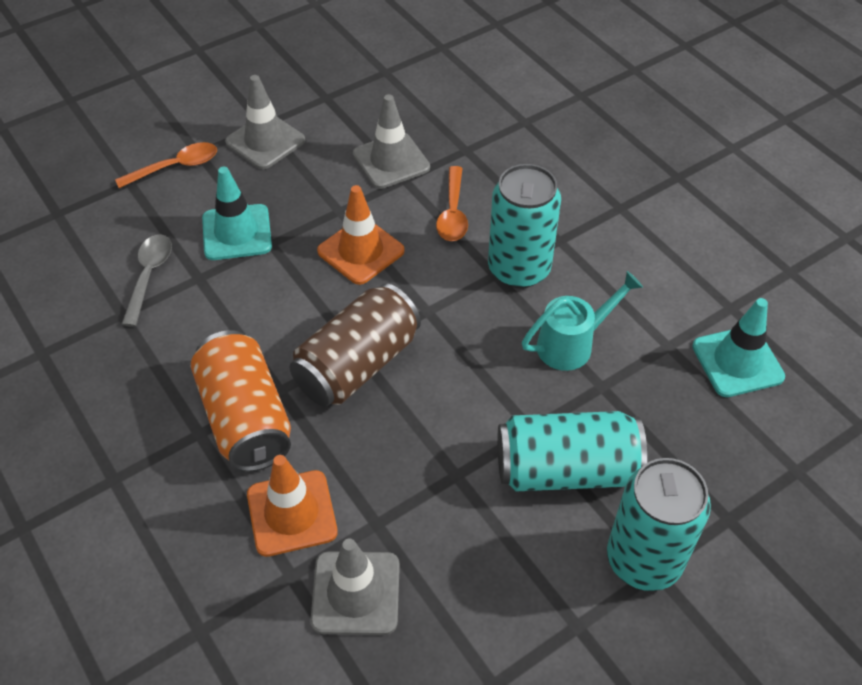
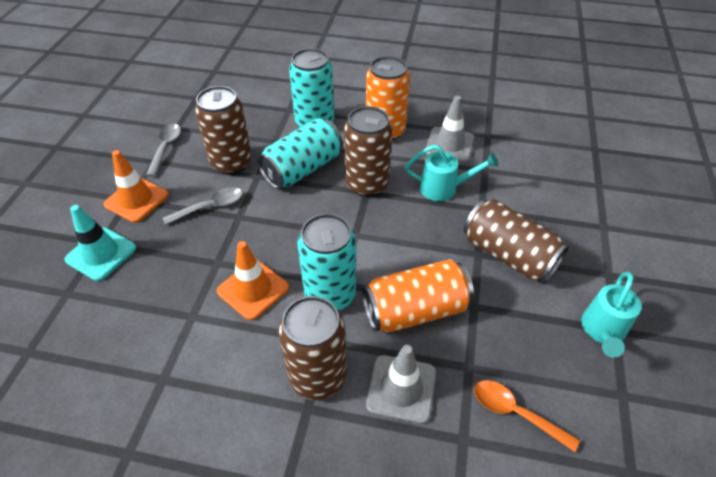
brown can: 1 -> 4
grey spoon: 1 -> 2
grey traffic cone: 3 -> 2
orange can: 1 -> 2
orange spoon: 2 -> 1
turquoise traffic cone: 2 -> 1
turquoise watering can: 1 -> 2

